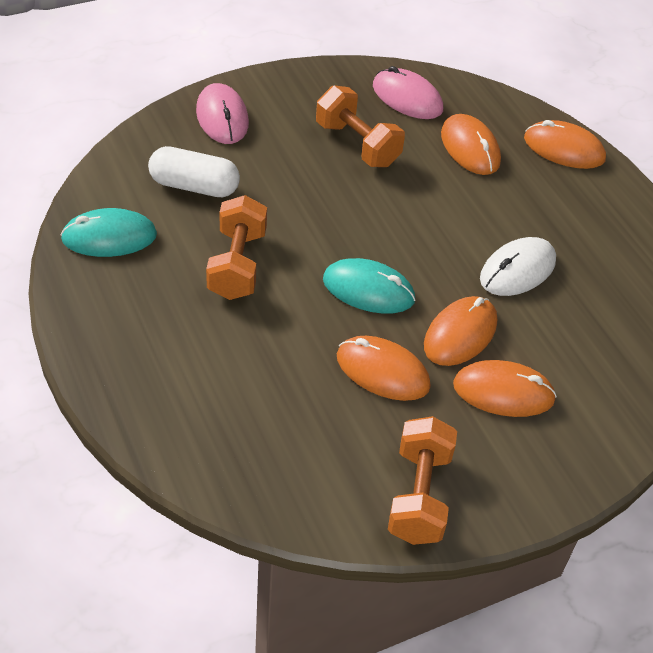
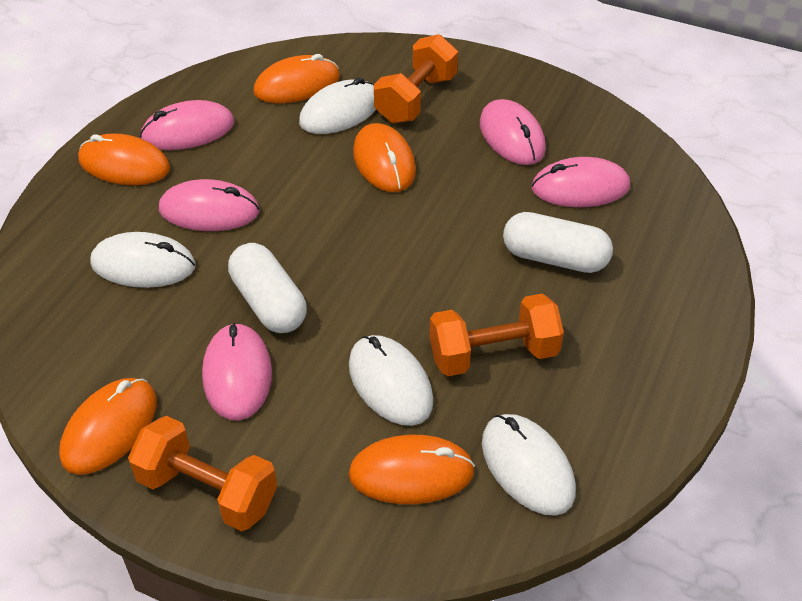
pink mouse: 2 -> 5
turquoise mouse: 2 -> 0
white capsule: 1 -> 2
white mouse: 1 -> 4

